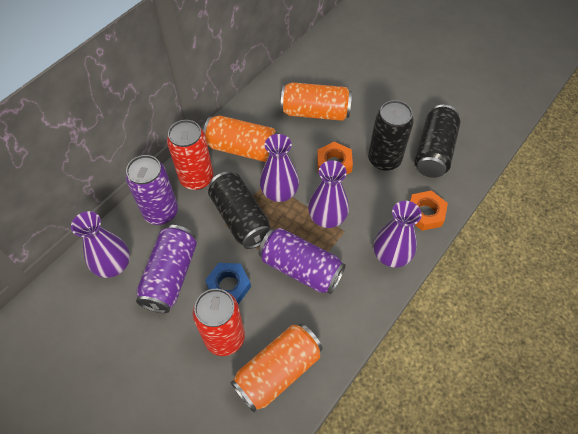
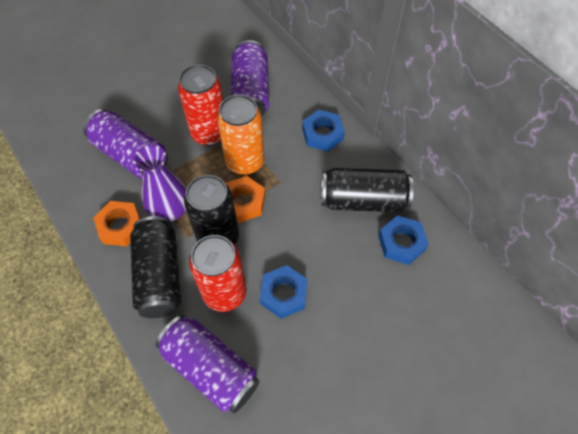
blue nut: 1 -> 3
orange can: 3 -> 1
purple vase: 4 -> 1

